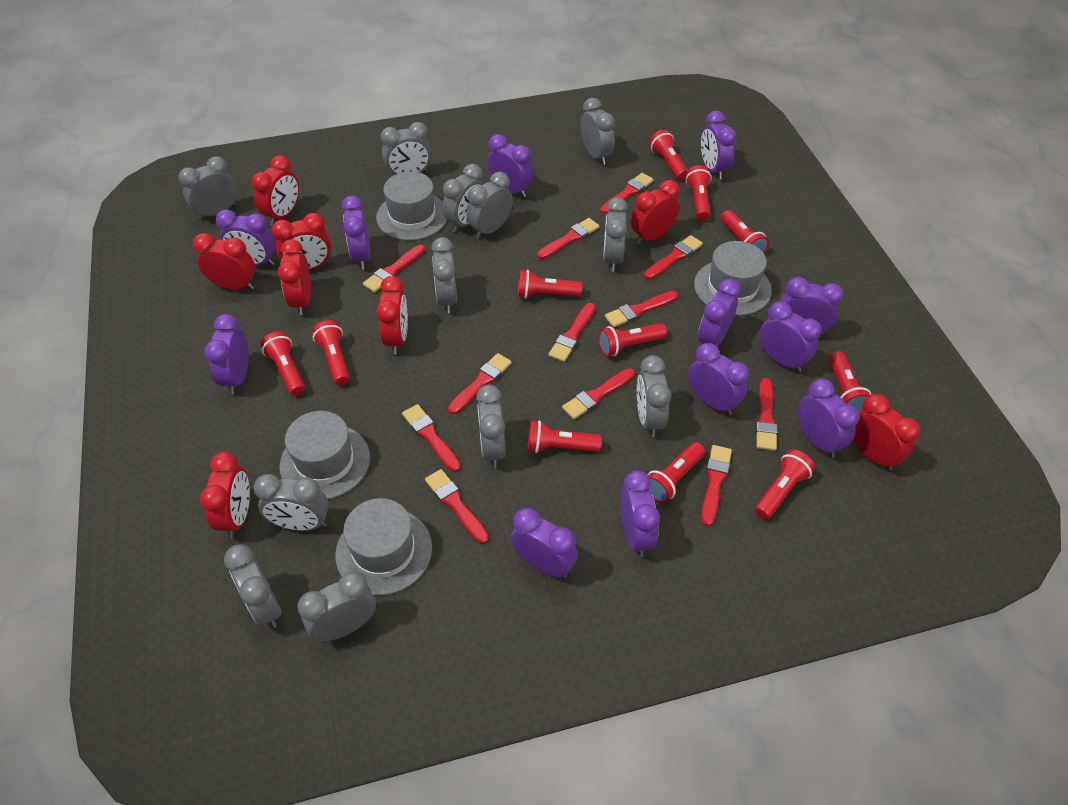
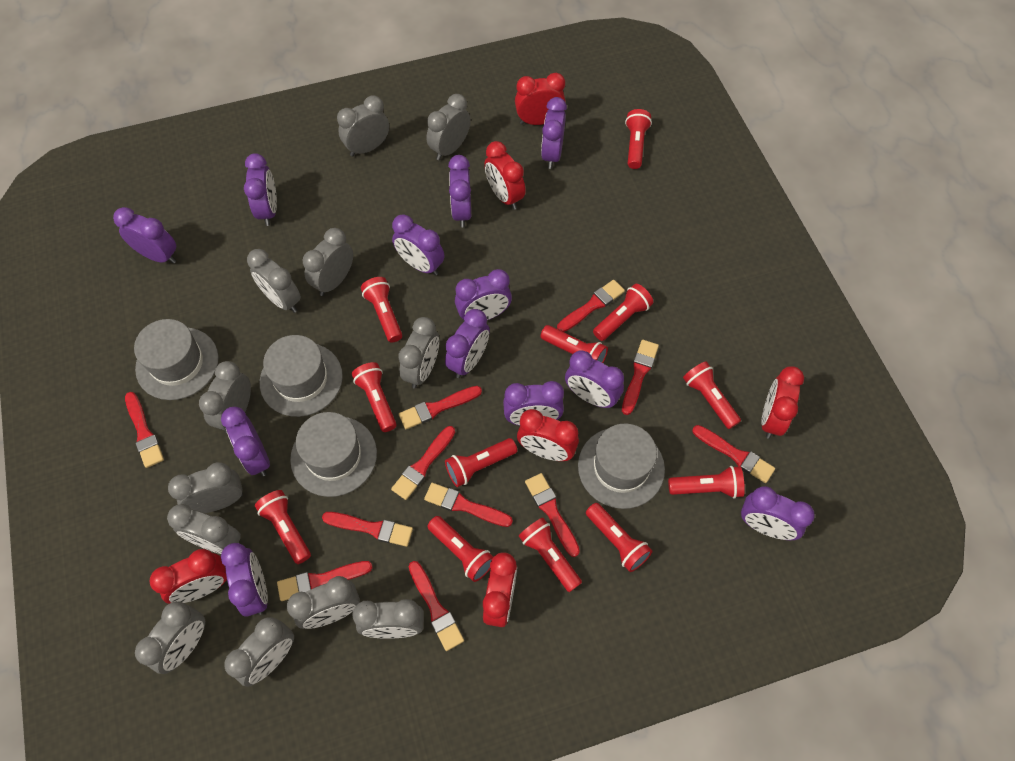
red brush: 12 -> 11
red clock: 8 -> 6
red flashlight: 11 -> 12

